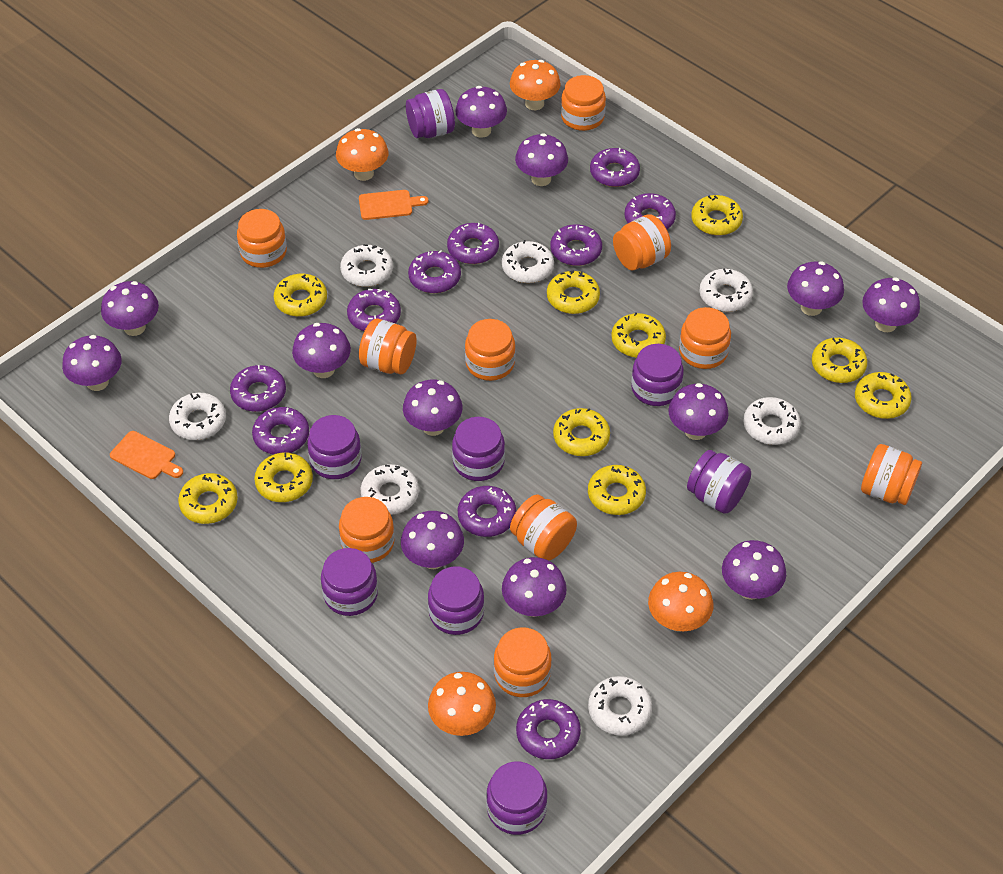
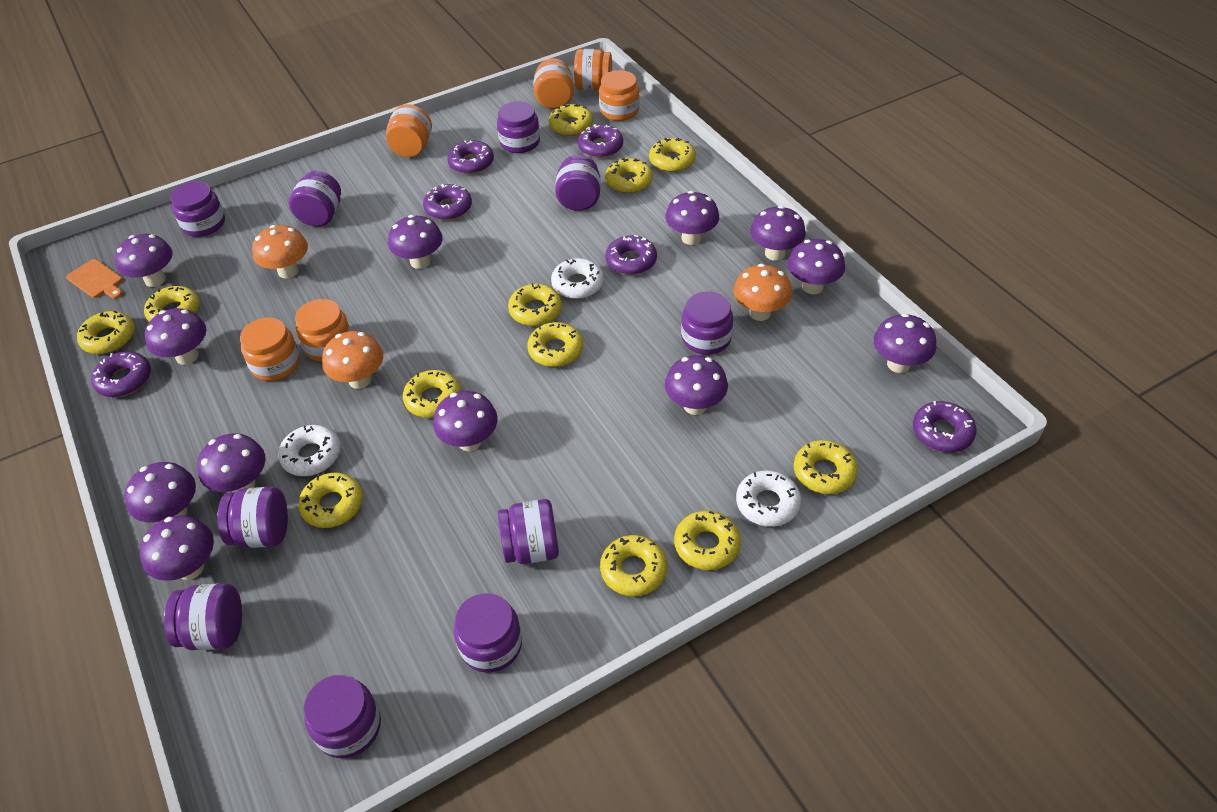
orange cutting board: 2 -> 1
orange jar: 10 -> 6
orange mushroom: 4 -> 3
purple donut: 10 -> 6
purple jar: 8 -> 10
white donut: 7 -> 3
yellow donut: 10 -> 12

